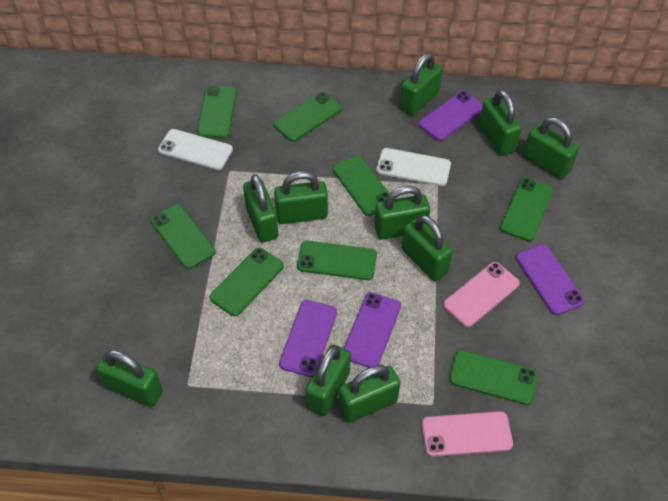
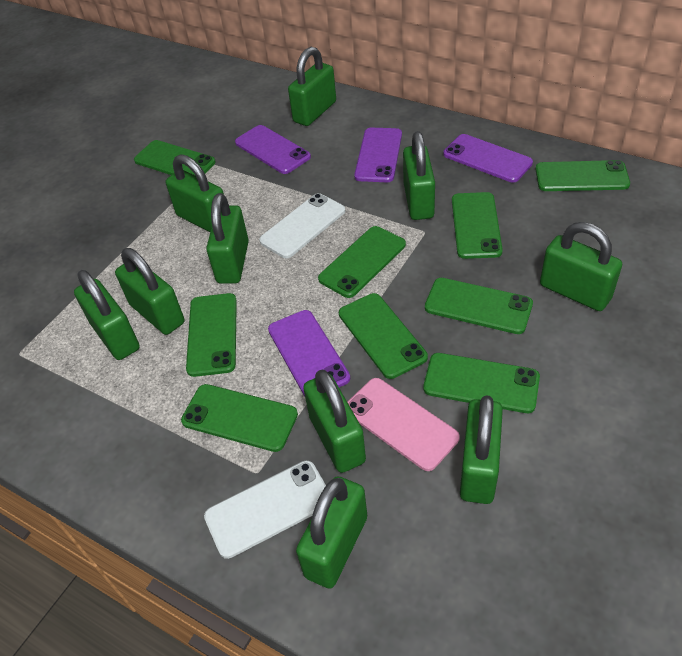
green phone: 8 -> 9
pink phone: 2 -> 1

